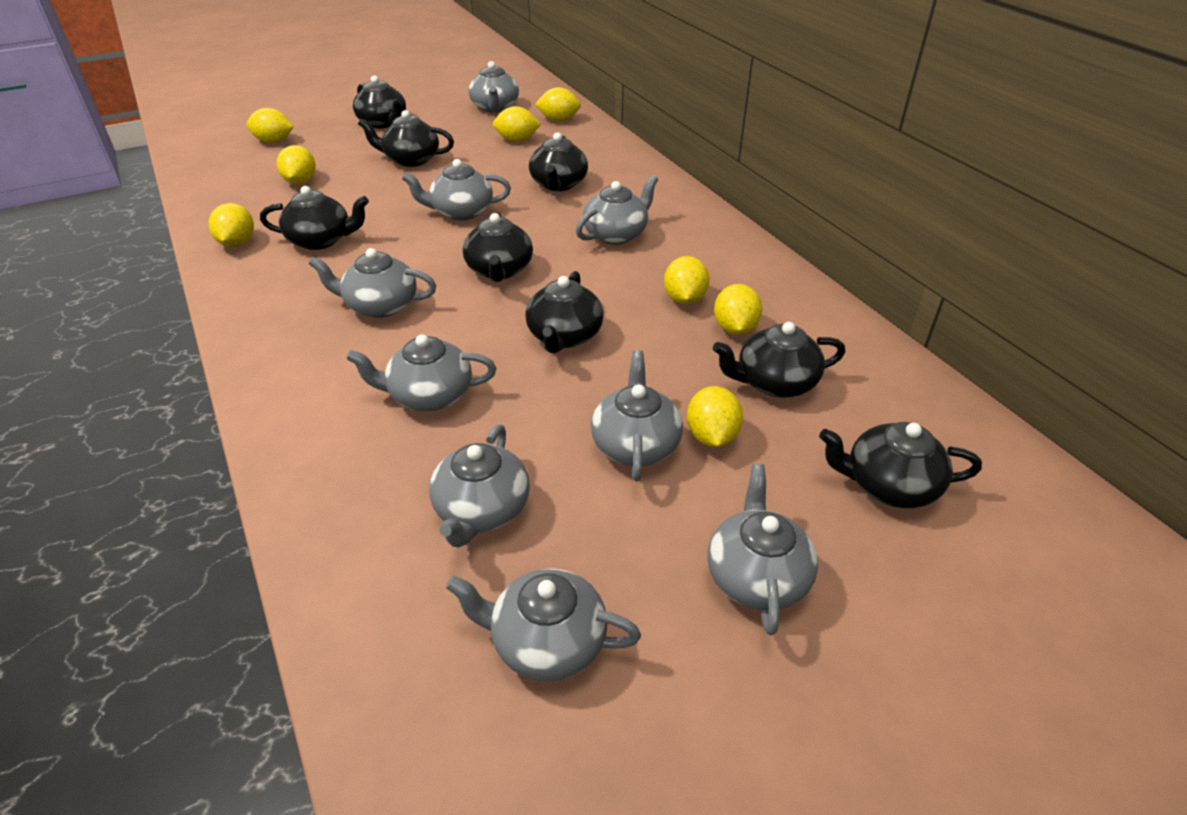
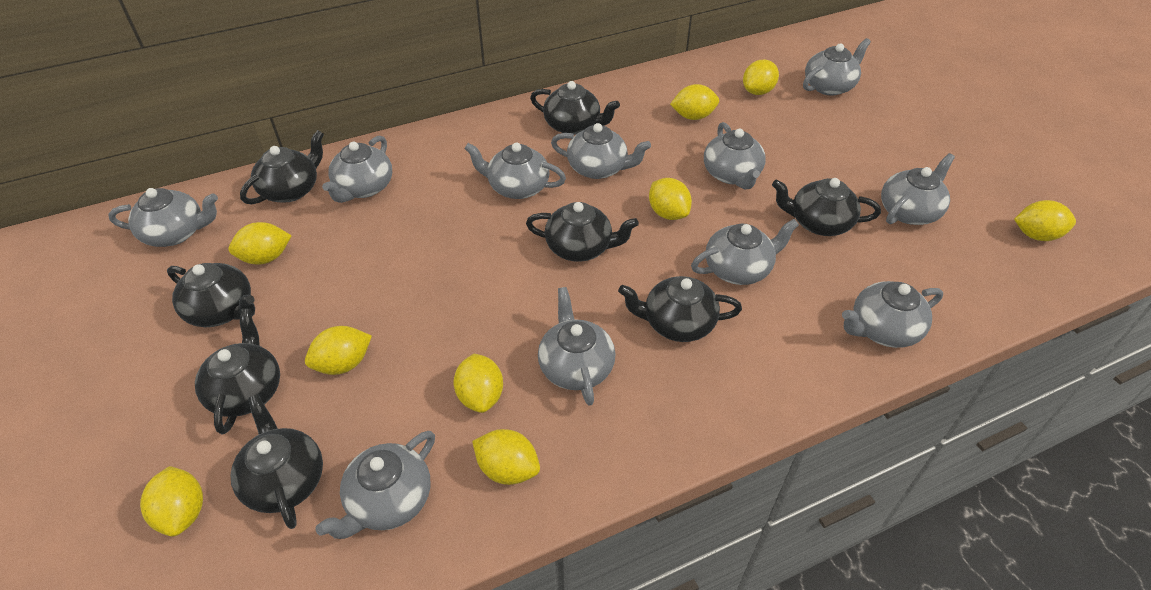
grey teapot: 9 -> 11
yellow lemon: 8 -> 9

